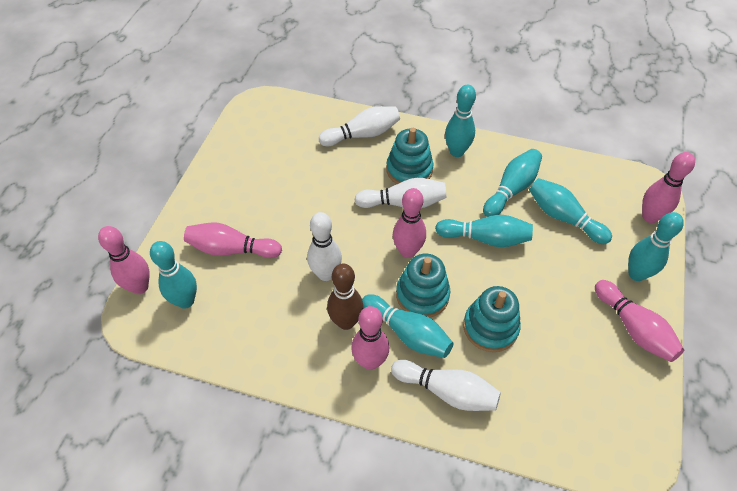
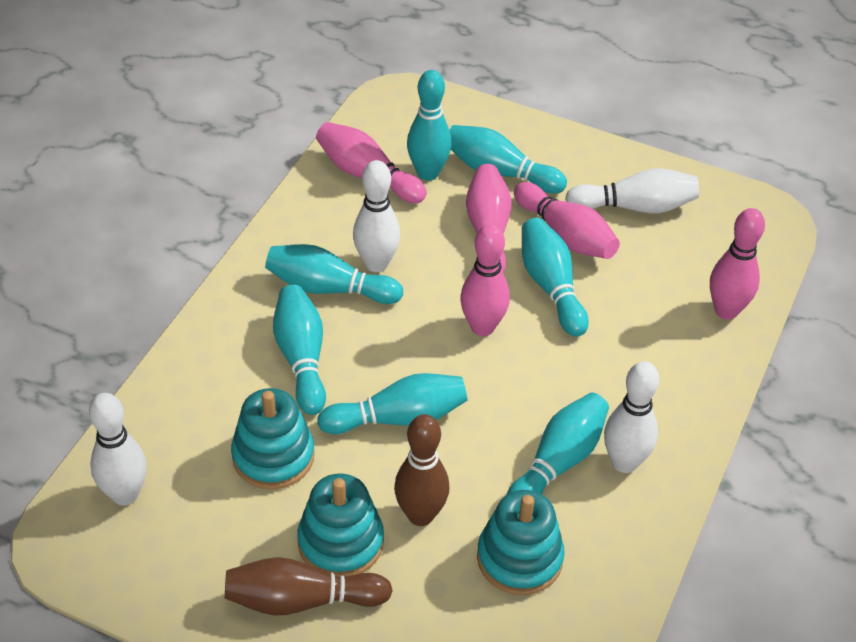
brown bowling pin: 1 -> 2
pink bowling pin: 6 -> 5

